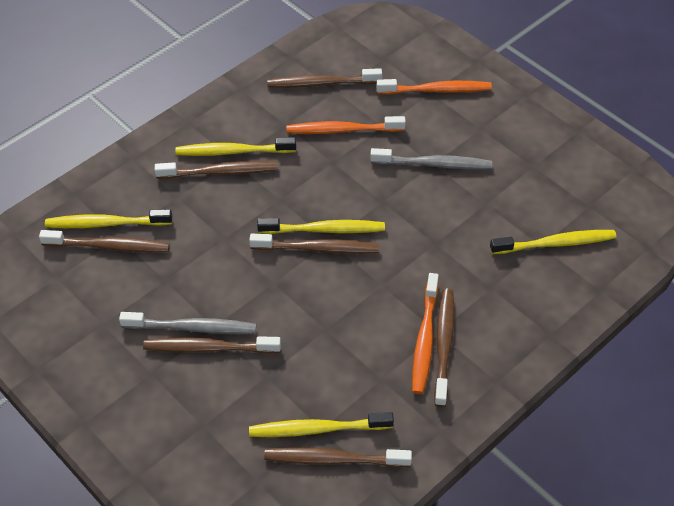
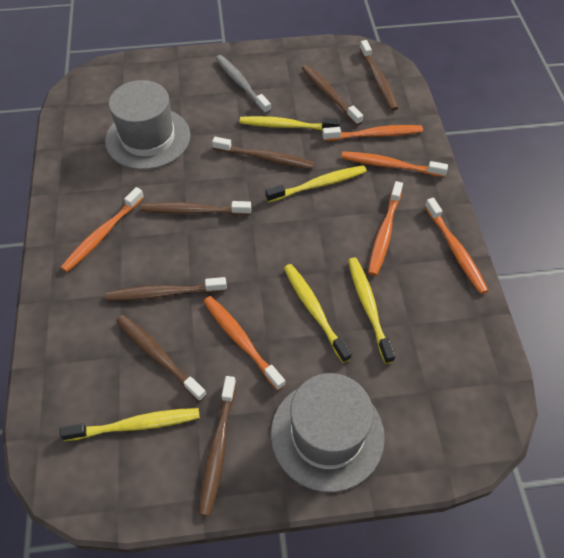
grey hat: 0 -> 2
grey toothbrush: 2 -> 1
orange toothbrush: 3 -> 6

